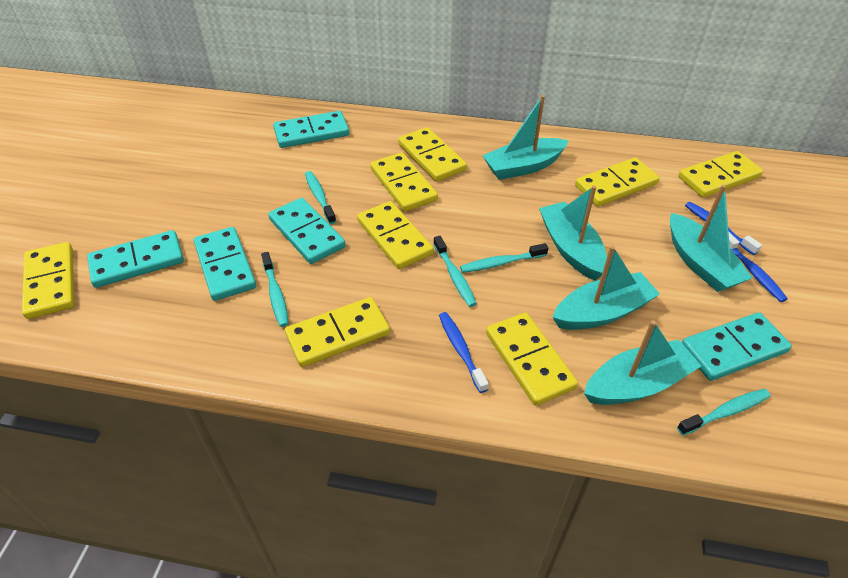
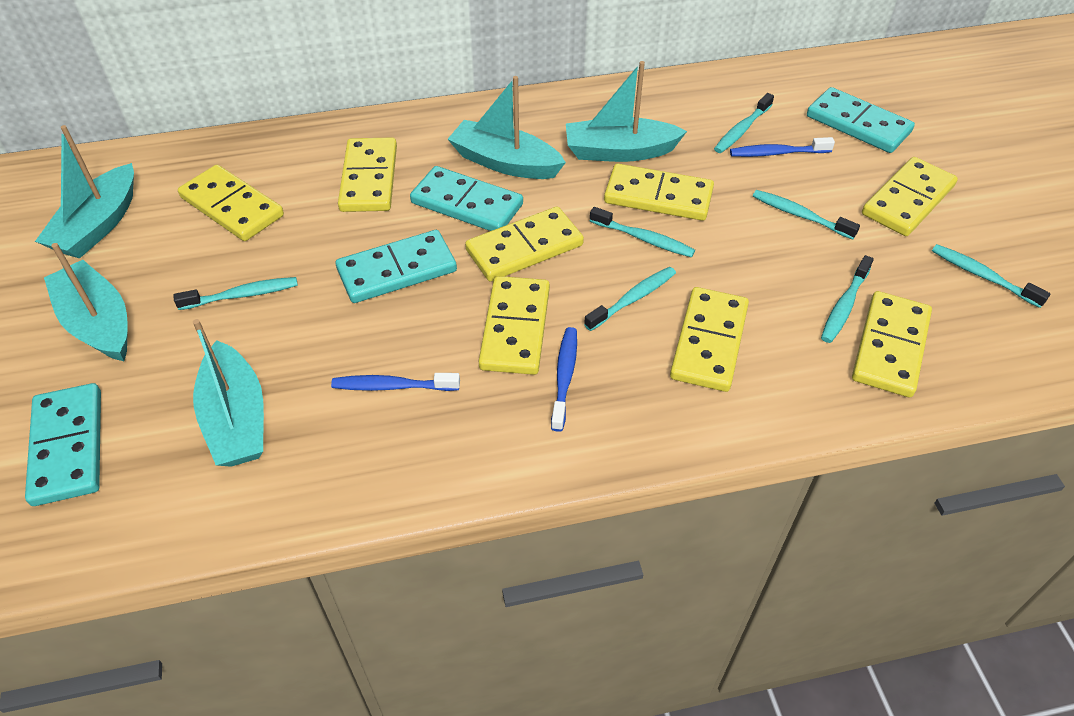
turquoise domino: 5 -> 4
turquoise toothbrush: 5 -> 7

